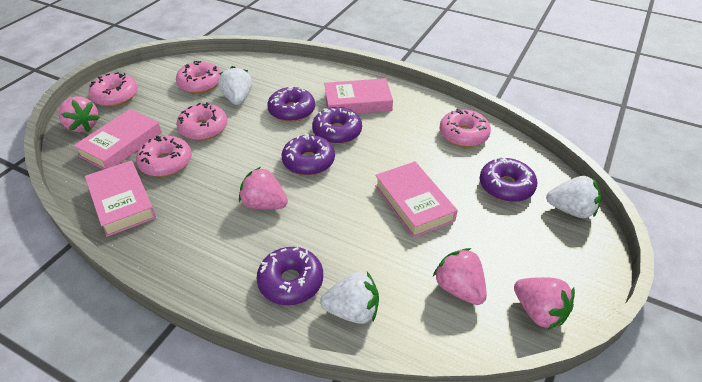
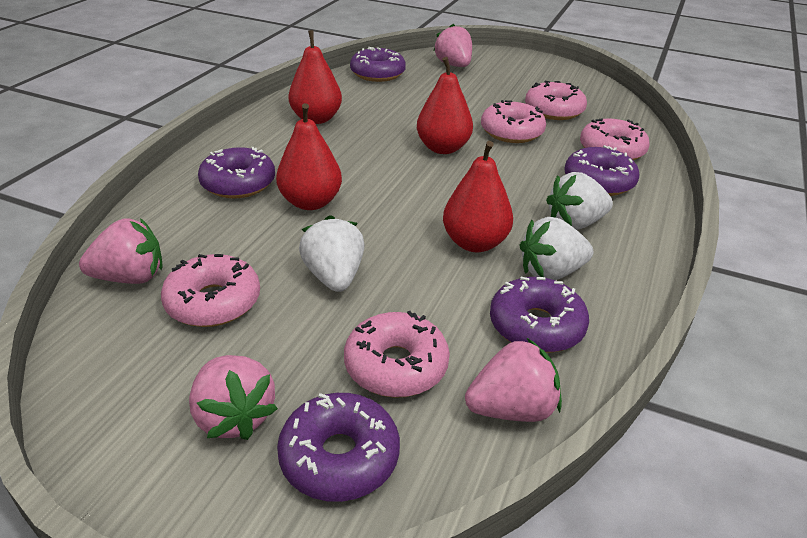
pink book: 4 -> 0
red pear: 0 -> 4

